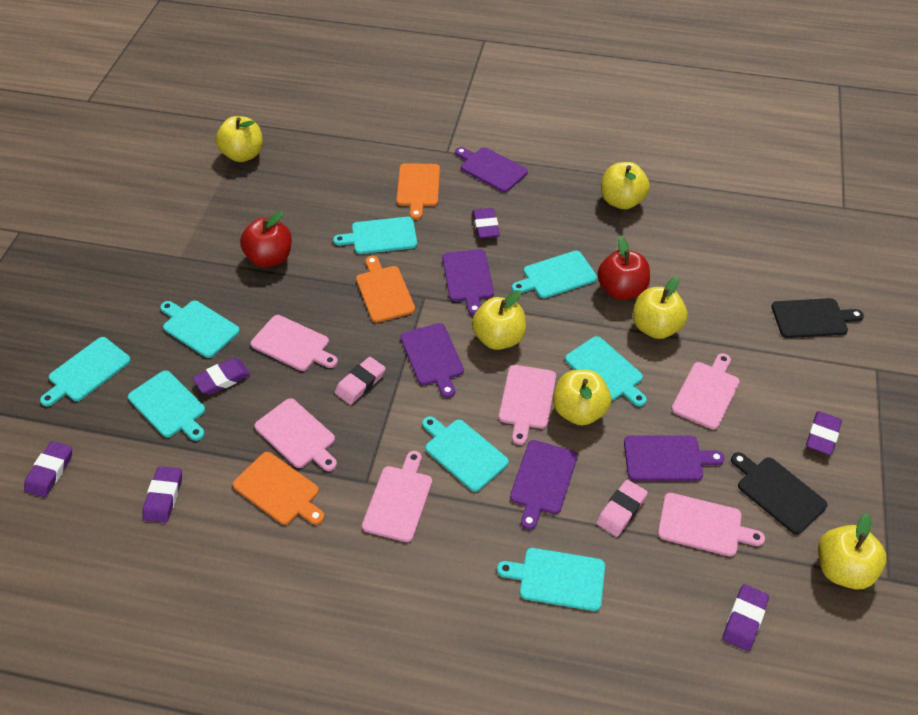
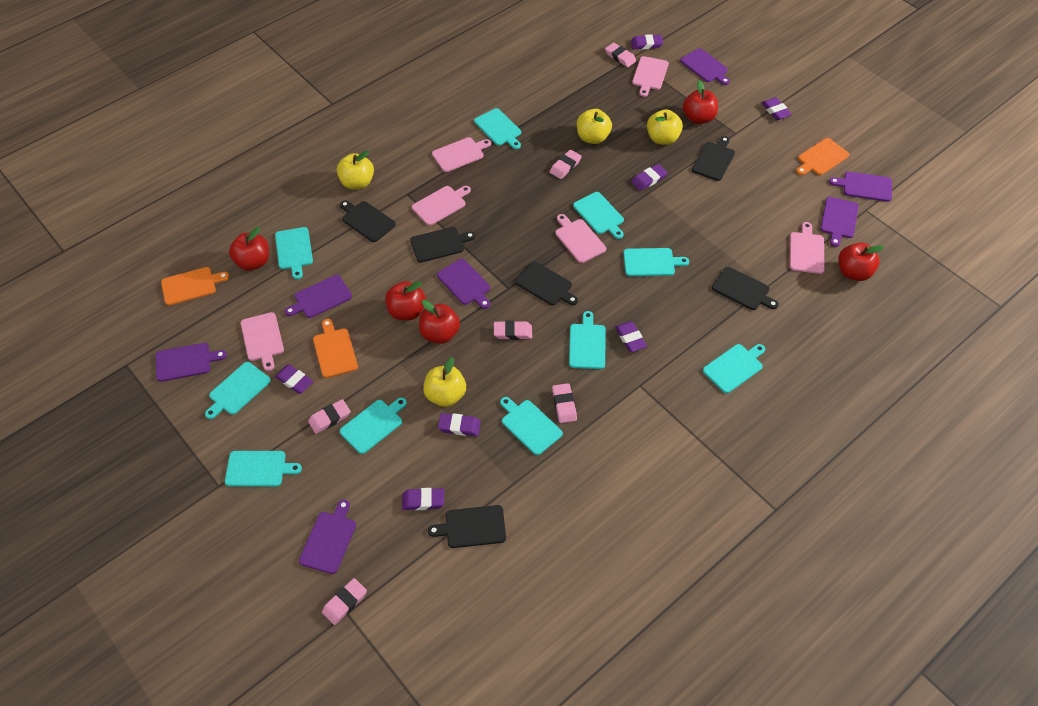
black cutting board: 2 -> 6
pink eraser: 2 -> 6
purple cutting board: 5 -> 7
purple eraser: 6 -> 7
red apple: 2 -> 5
turquoise cutting board: 8 -> 10
yellow apple: 6 -> 4

